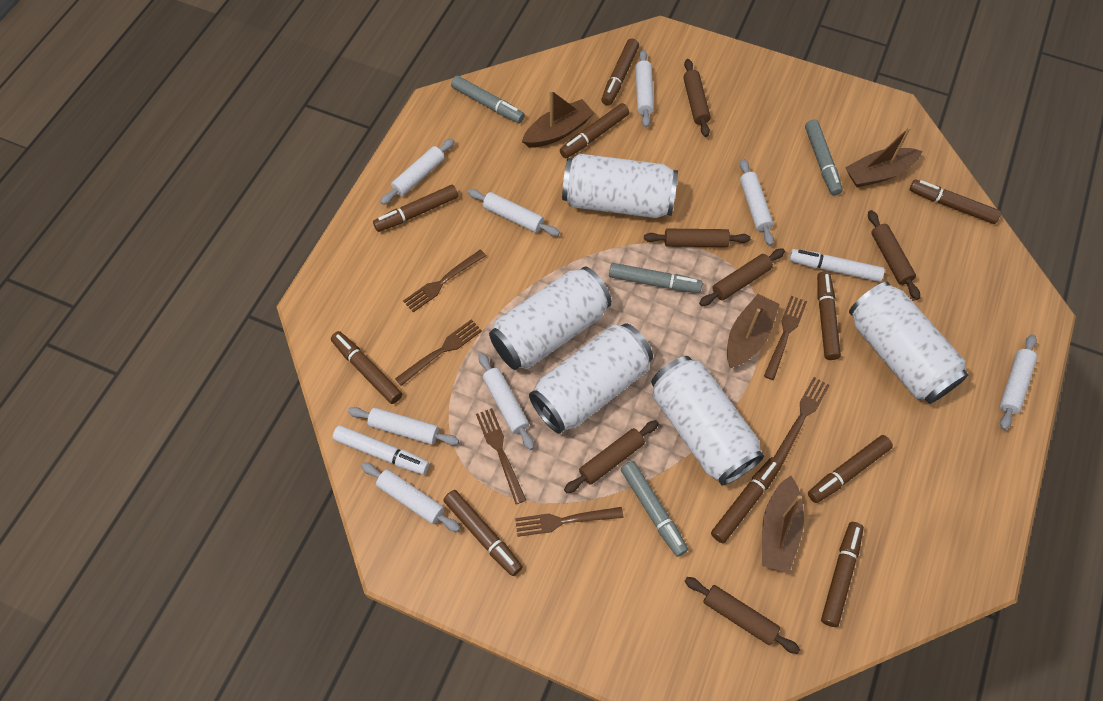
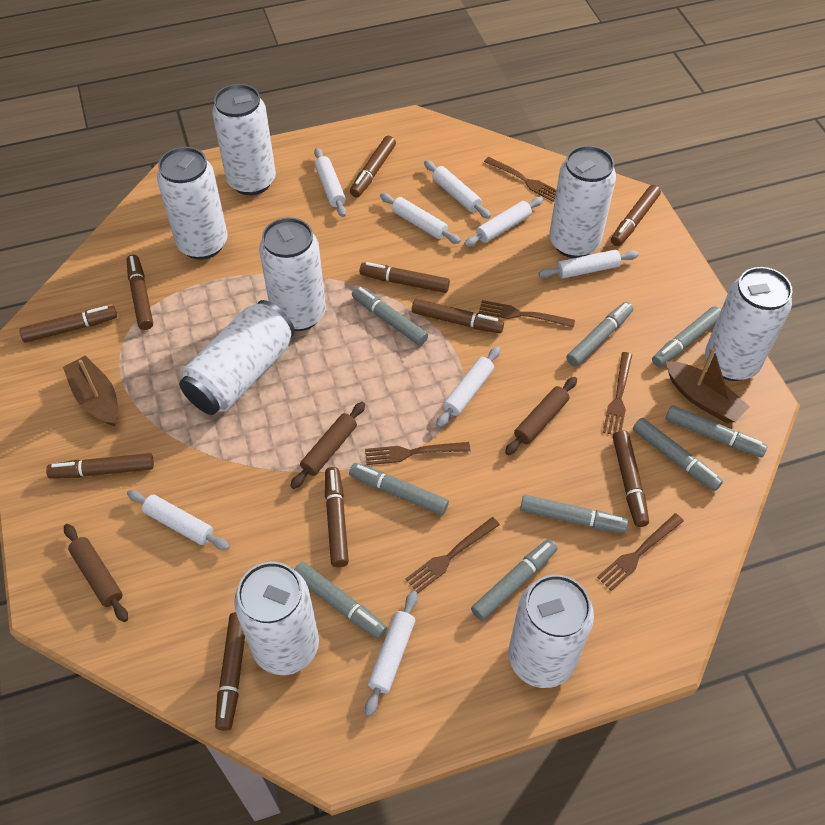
brown boat: 4 -> 2
brown rolling pin: 6 -> 3
grey marker: 4 -> 9
white can: 5 -> 8
white marker: 2 -> 0

